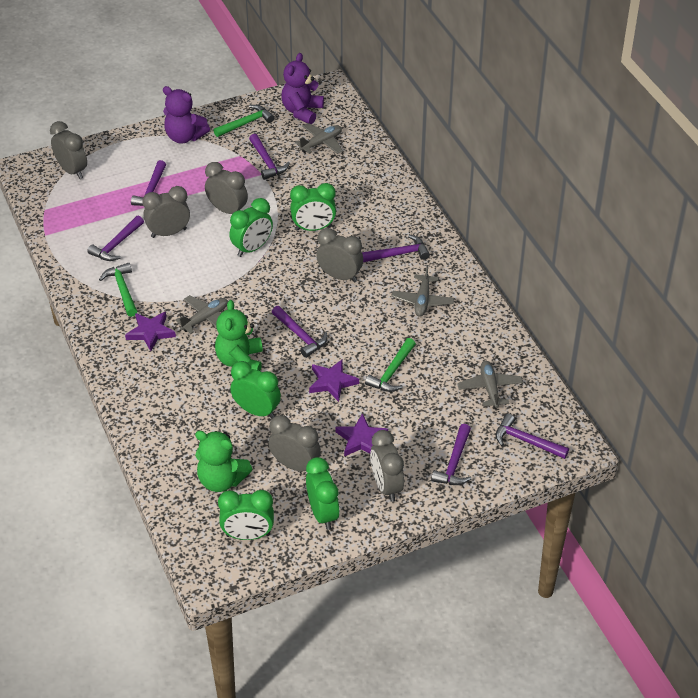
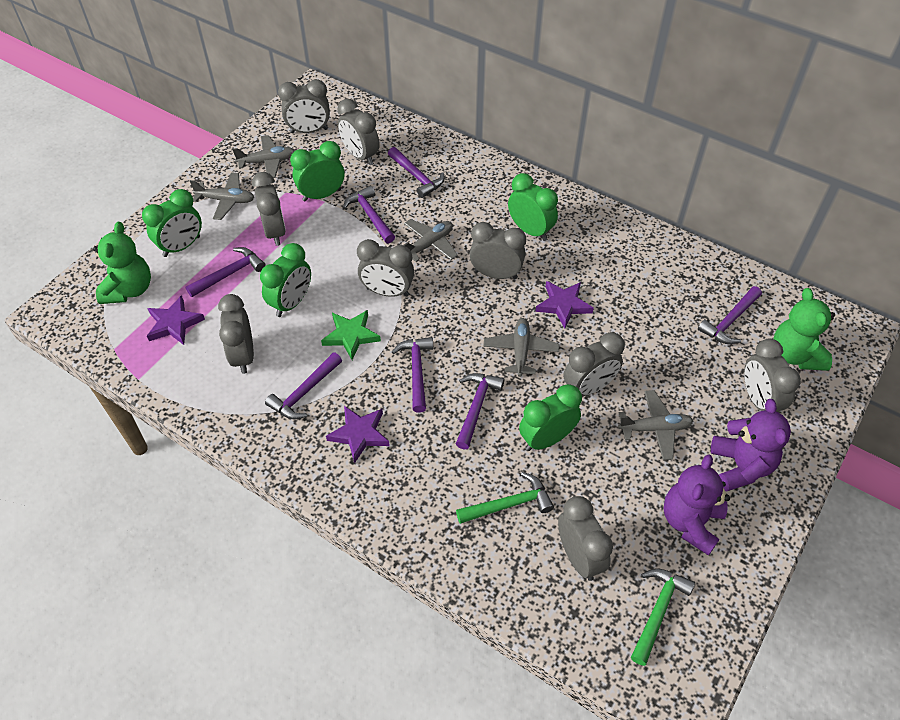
green hammer: 3 -> 2
green star: 0 -> 1
grey clock: 6 -> 9
grey plane: 4 -> 5

